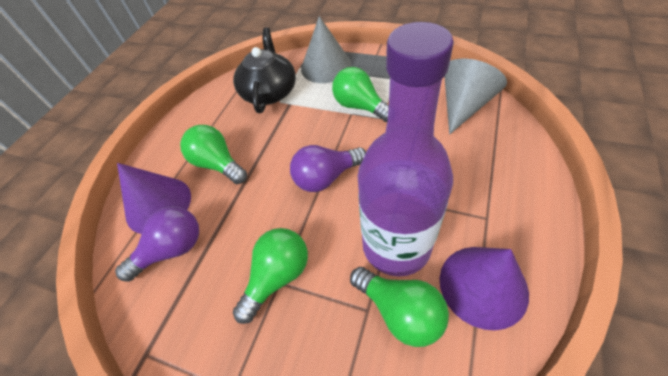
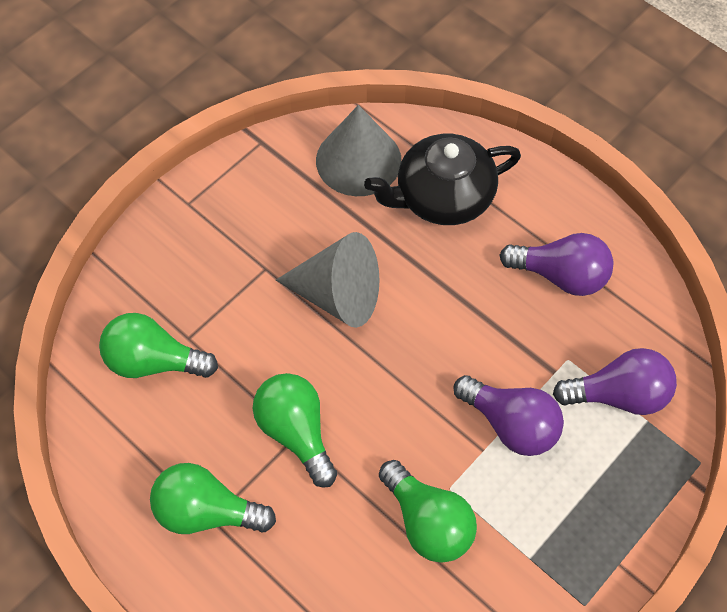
purple bottle: 1 -> 0
purple cone: 2 -> 0
purple light bulb: 2 -> 3

